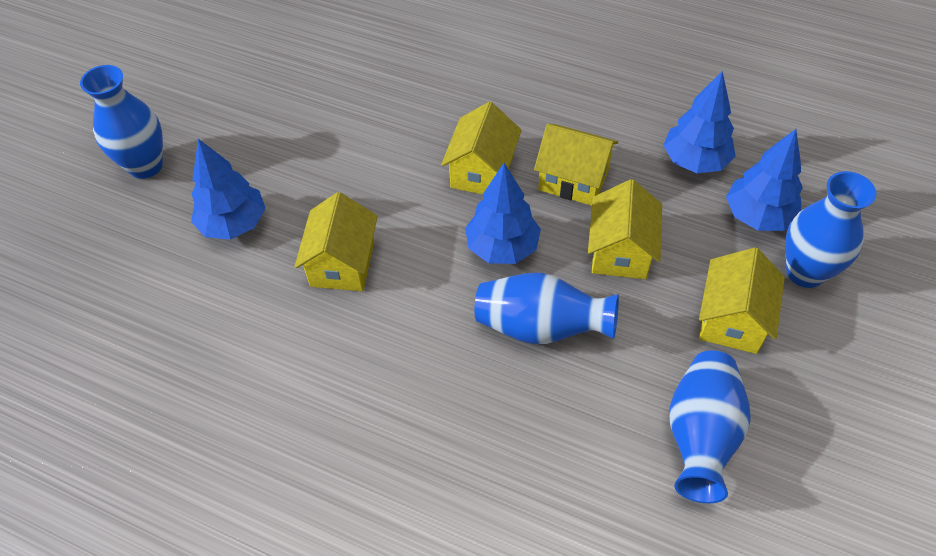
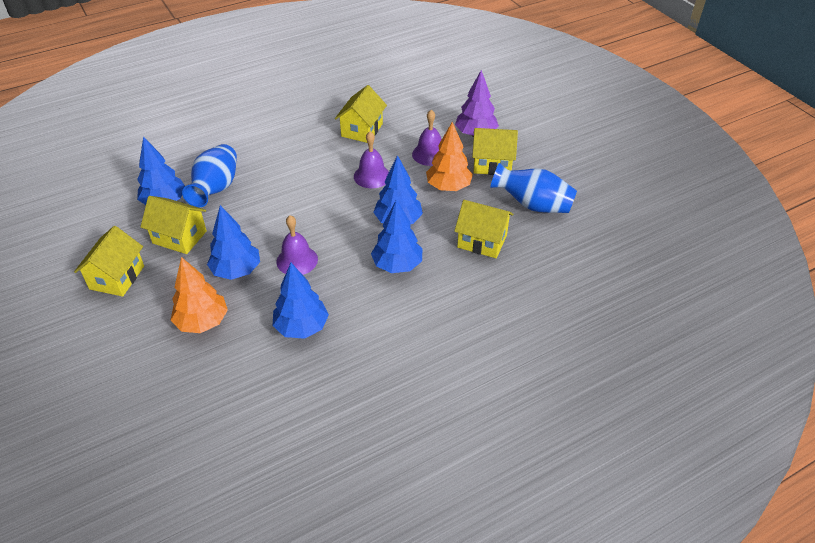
blue tree: 4 -> 5
blue vase: 4 -> 2
orange tree: 0 -> 2
purple bell: 0 -> 3
purple tree: 0 -> 1

